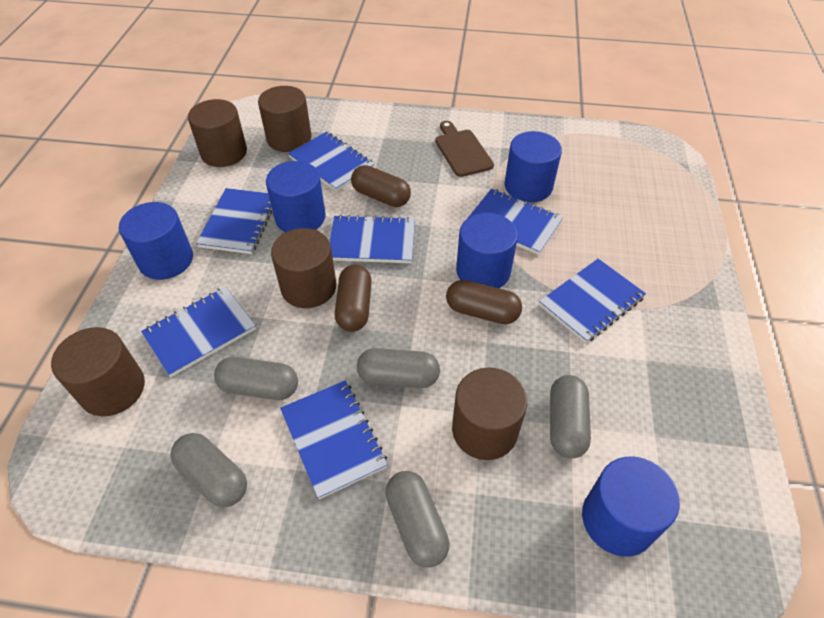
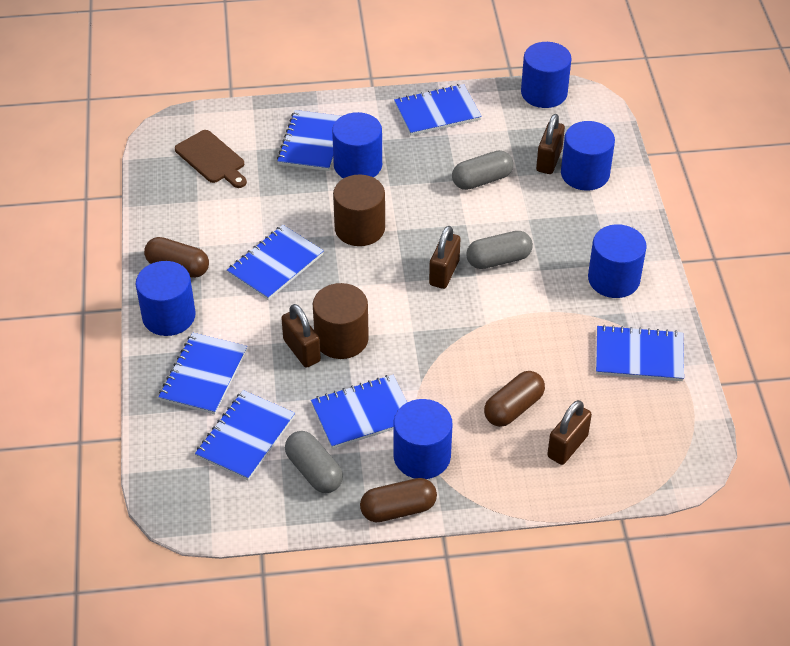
blue cylinder: 5 -> 6
brown cylinder: 5 -> 2
brown padlock: 0 -> 4
grey capsule: 5 -> 3

